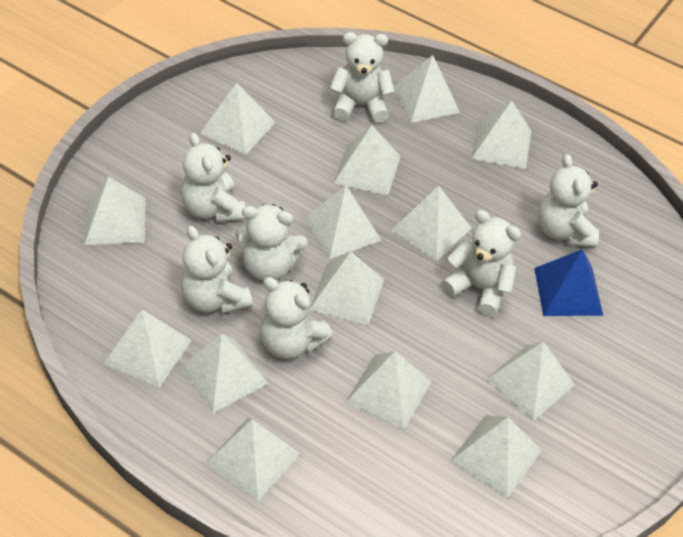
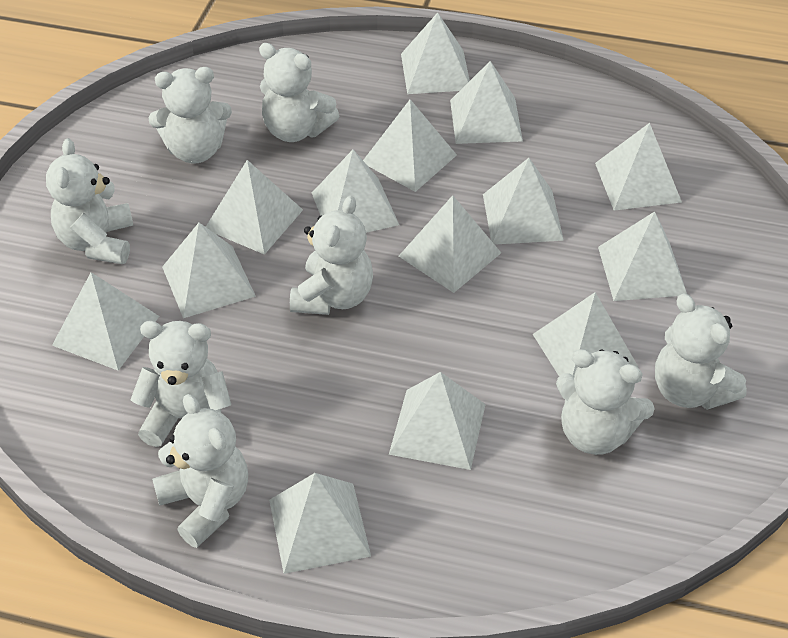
blue pyramid: 1 -> 0
white teddy bear: 7 -> 8

